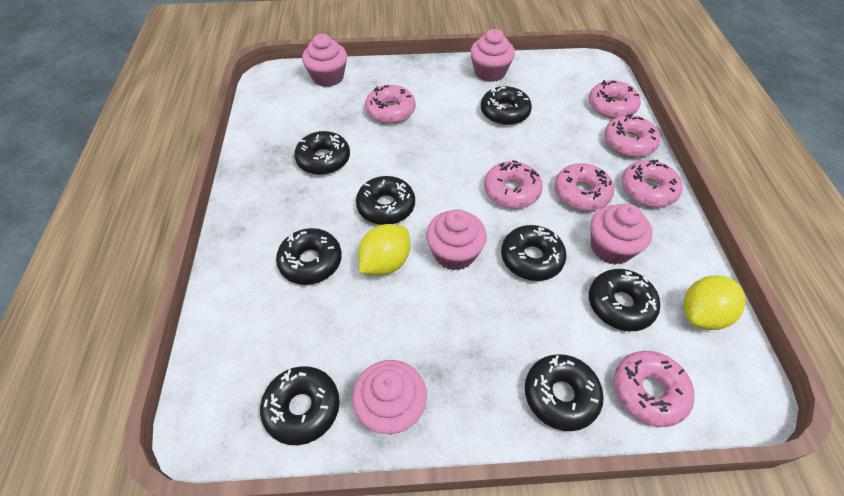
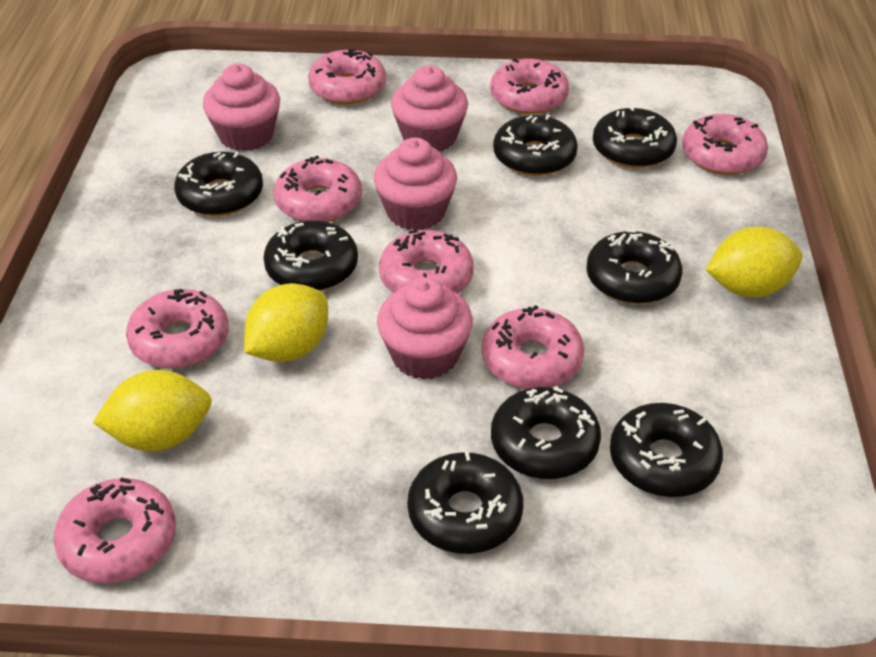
pink cupcake: 5 -> 4
pink donut: 7 -> 8
yellow lemon: 2 -> 3

